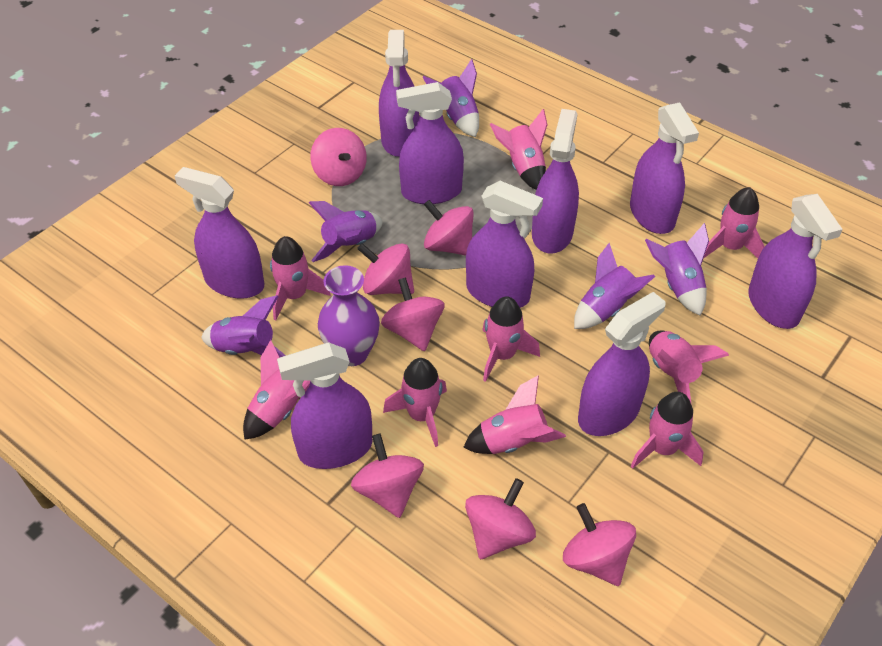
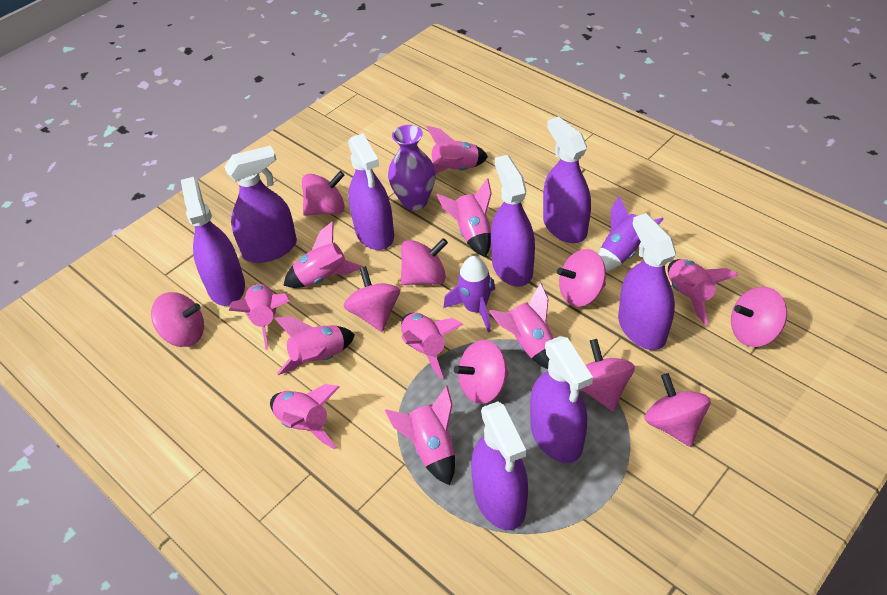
pink rocket: 9 -> 10
pink spinning top: 7 -> 9
purple rocket: 5 -> 2
purple spray bottle: 9 -> 8

